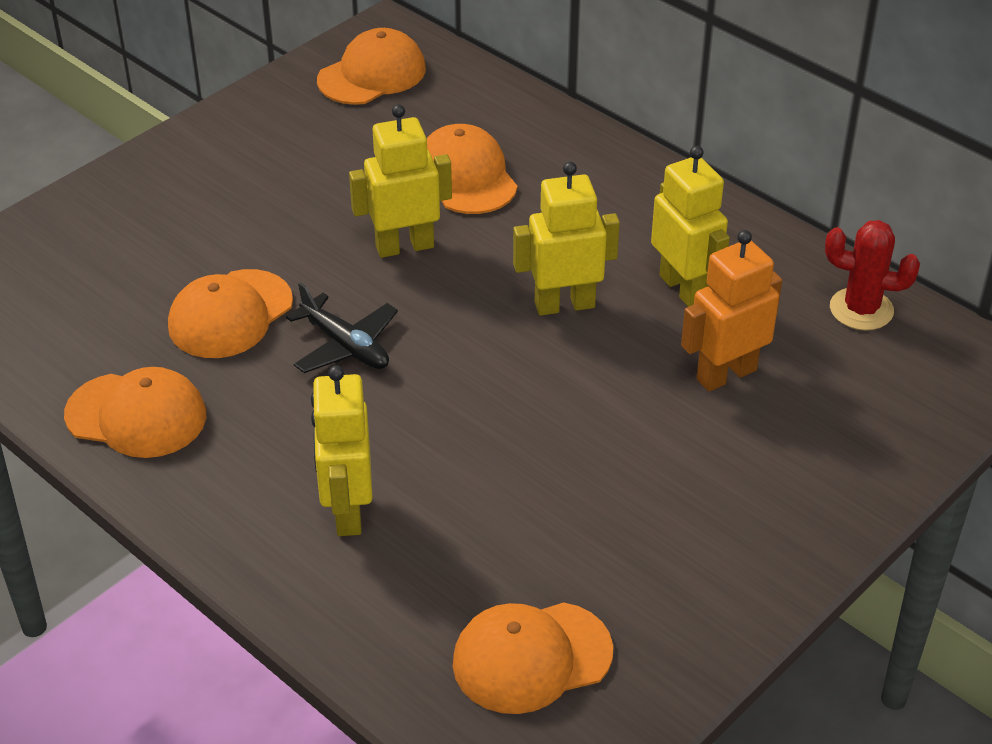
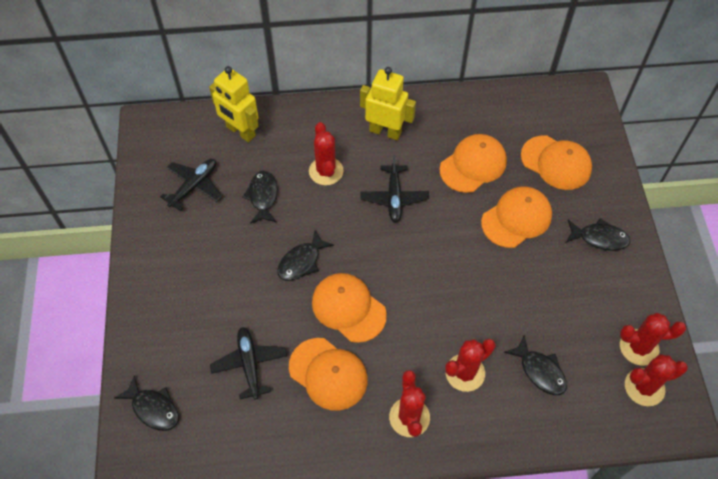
black fish: 0 -> 5
black plane: 1 -> 3
orange robot: 1 -> 0
red cactus: 1 -> 5
yellow robot: 4 -> 2

